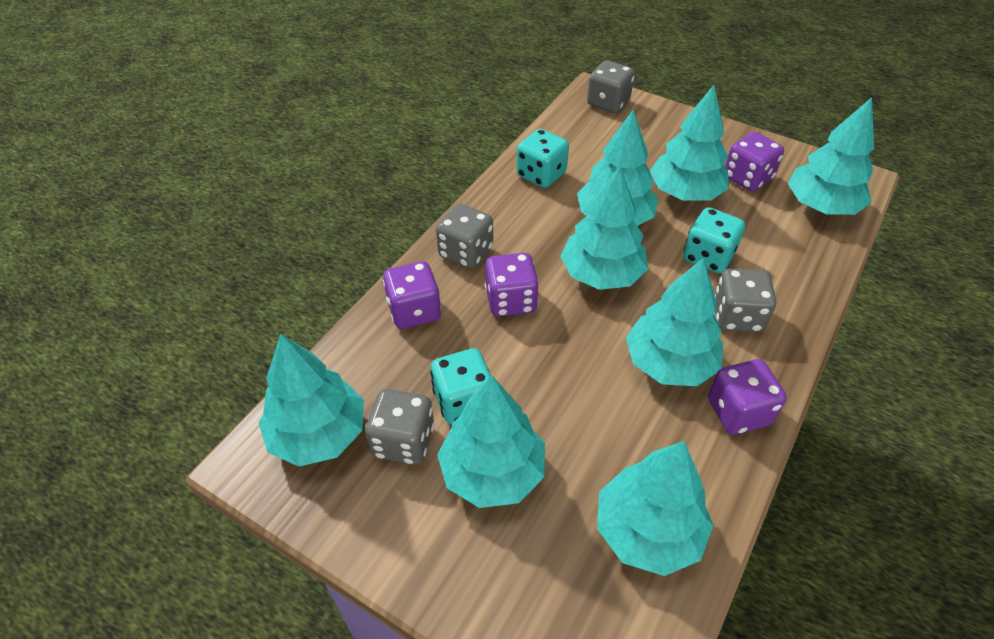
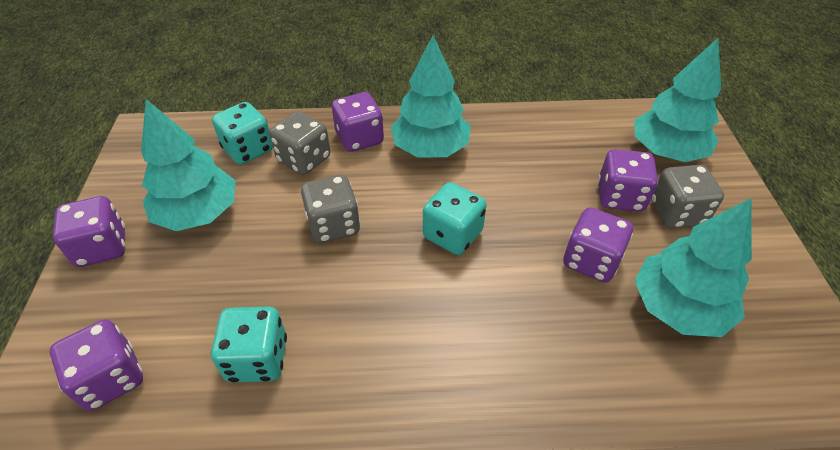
grey dice: 4 -> 3
purple dice: 4 -> 5
turquoise tree: 8 -> 4

